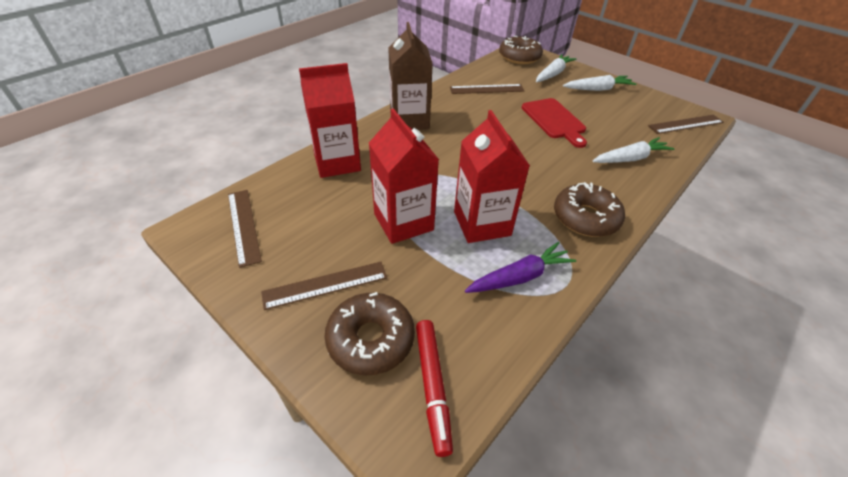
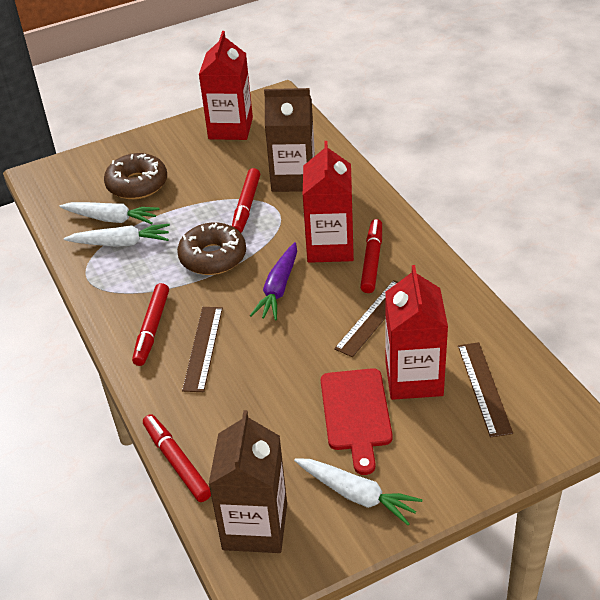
brown carton: 1 -> 2
brown donut: 3 -> 2
brown ruler: 4 -> 3
red marker: 1 -> 4

